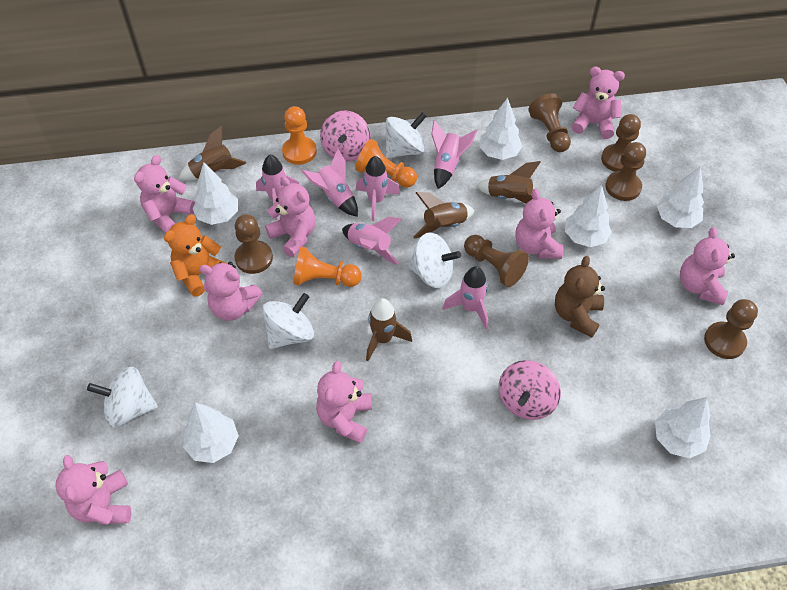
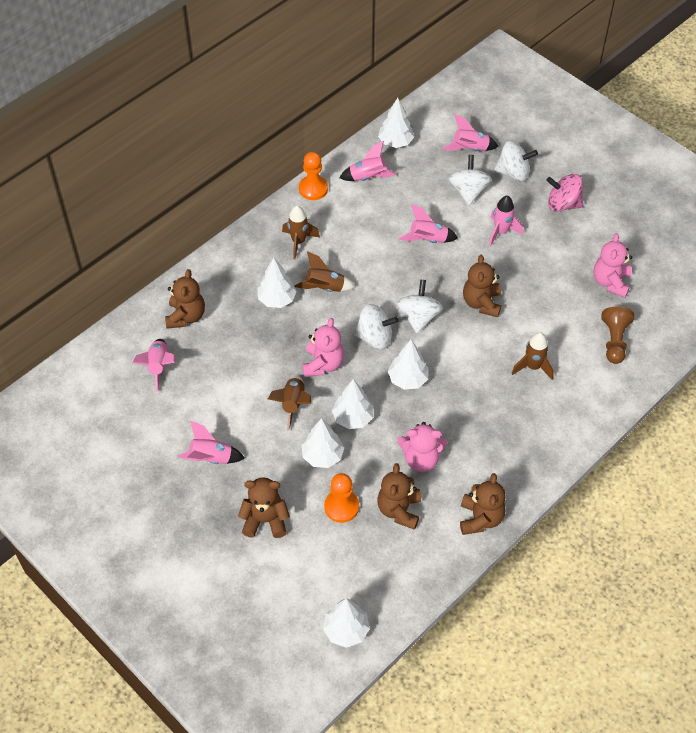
brown pawn: 6 -> 1
brown teddy bear: 1 -> 5
orange pawn: 3 -> 2
orange teddy bear: 1 -> 0
pink spinning top: 2 -> 1
pink teddy bear: 8 -> 3

